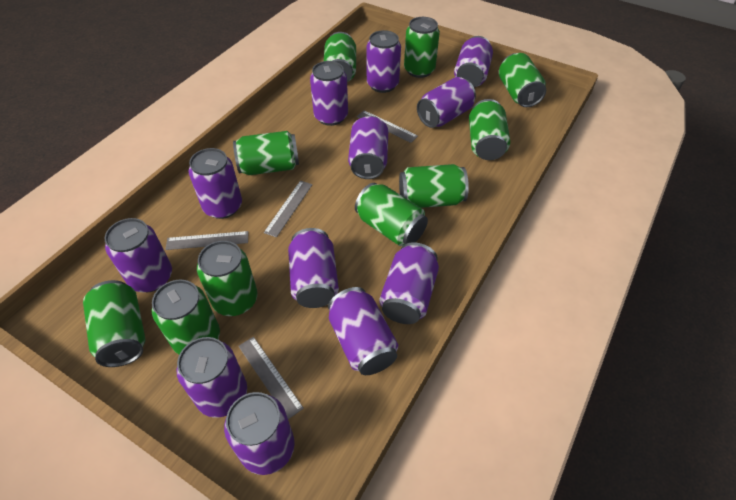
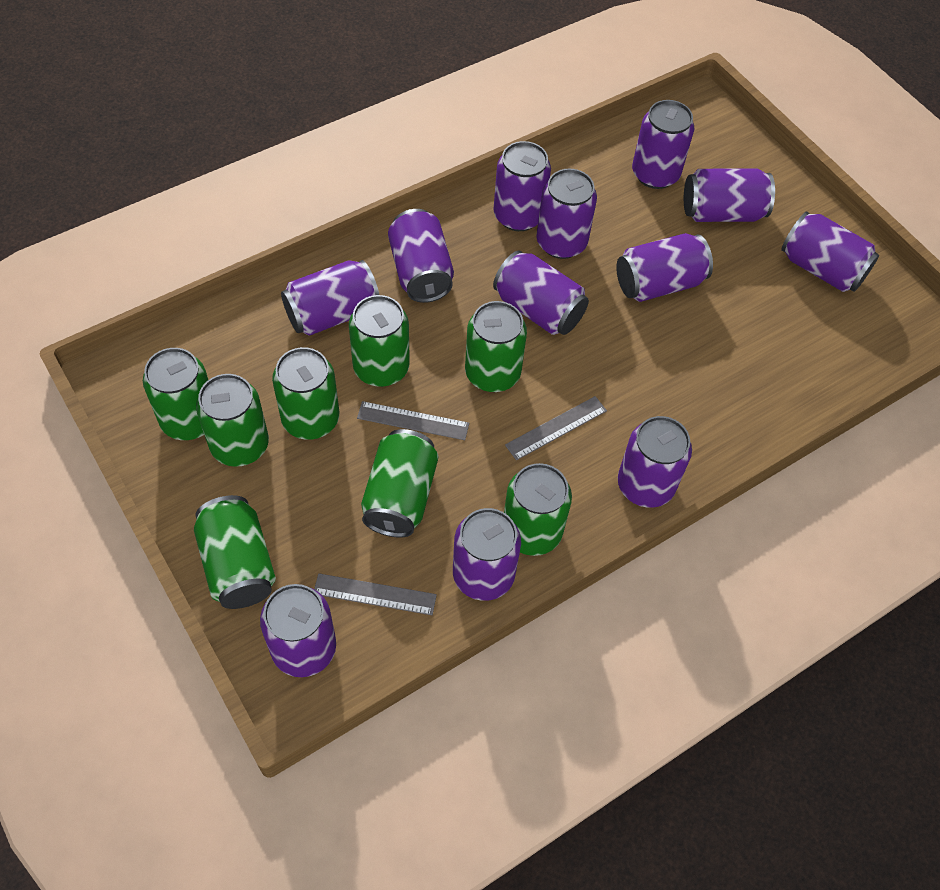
green can: 10 -> 8
grey ruler: 4 -> 3

